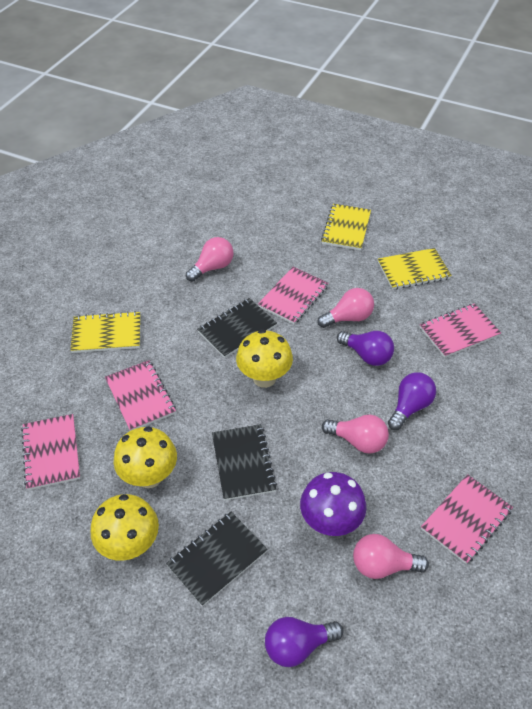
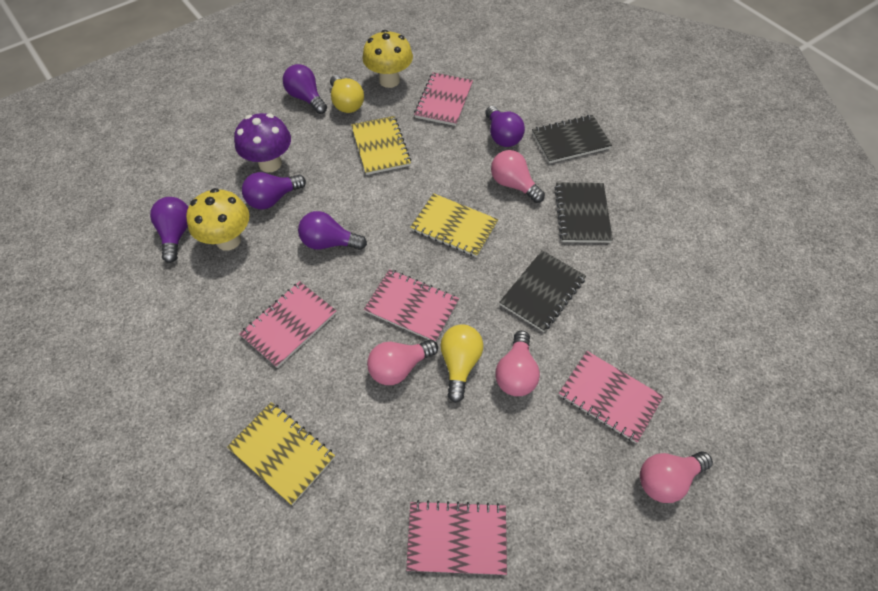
purple light bulb: 3 -> 5
yellow light bulb: 0 -> 2
yellow mushroom: 3 -> 2

